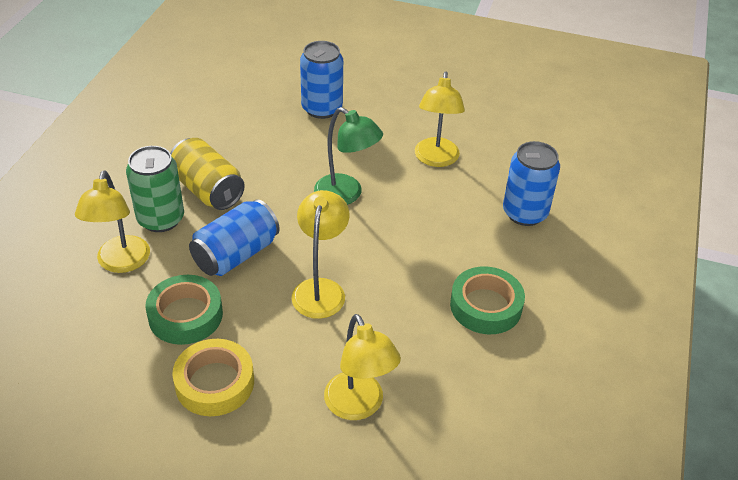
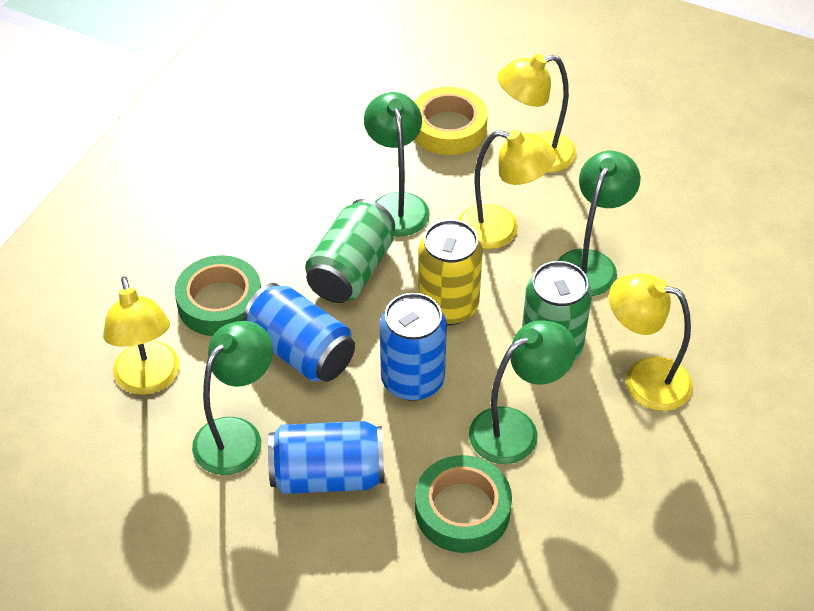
green can: 1 -> 2
green lamp: 1 -> 4

